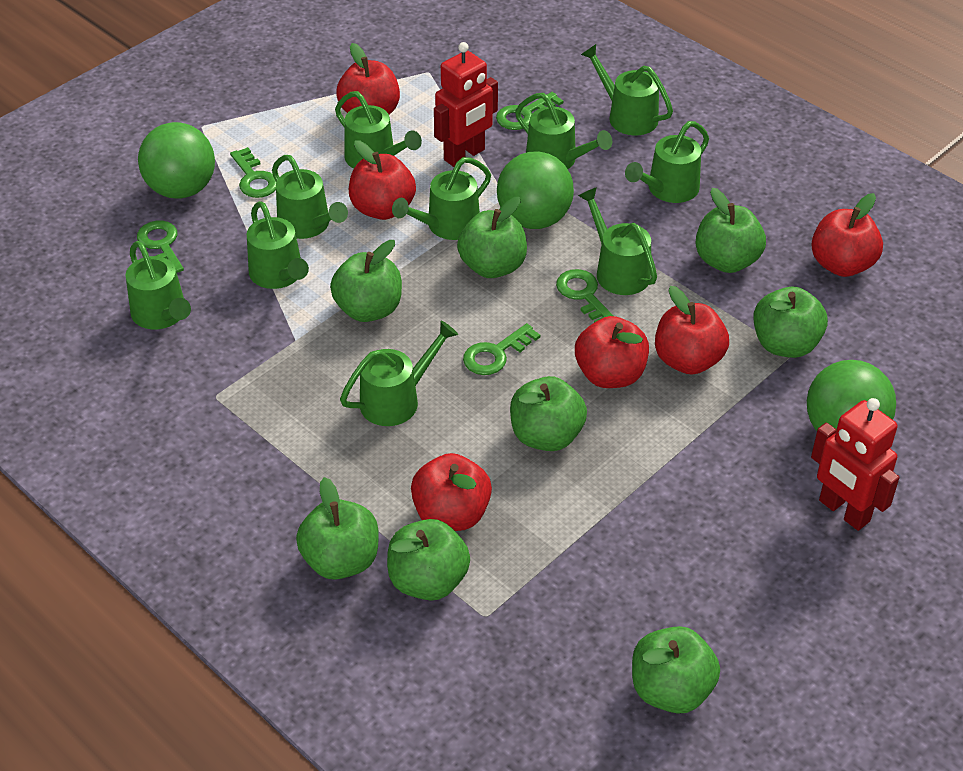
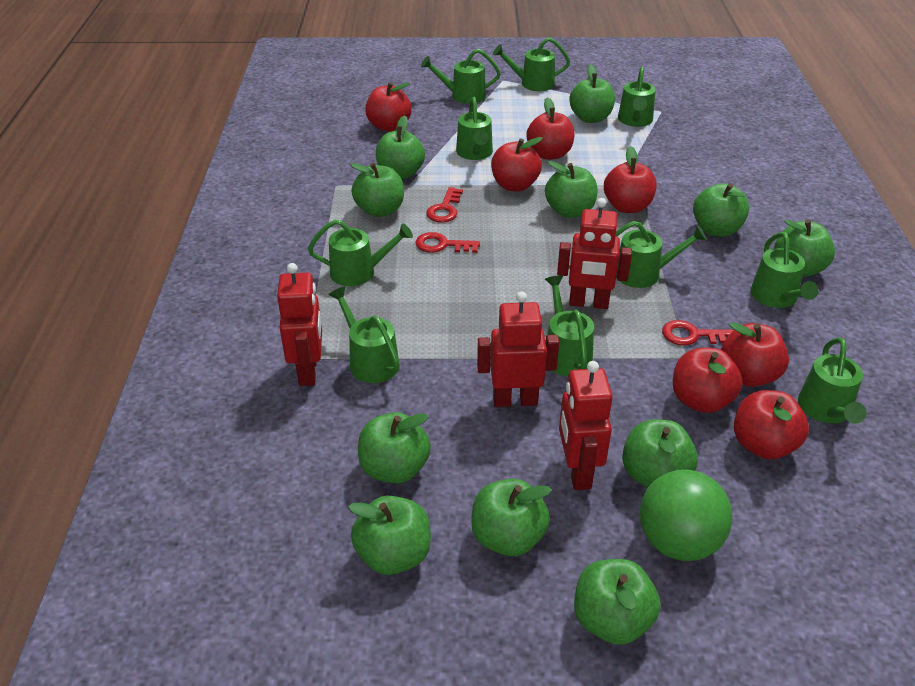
green apple: 8 -> 11
green ball: 3 -> 1
green key: 5 -> 0
red apple: 6 -> 7
red key: 0 -> 3
red robot: 2 -> 4

